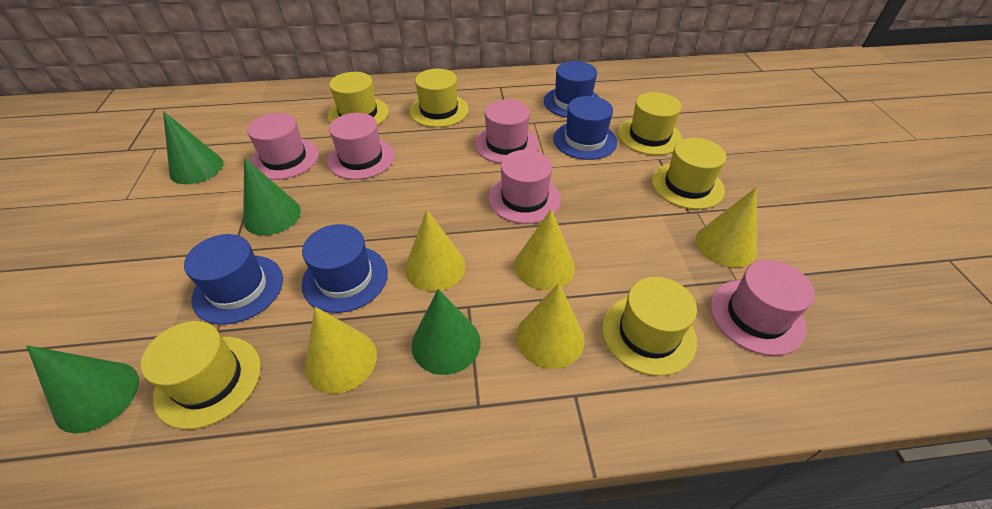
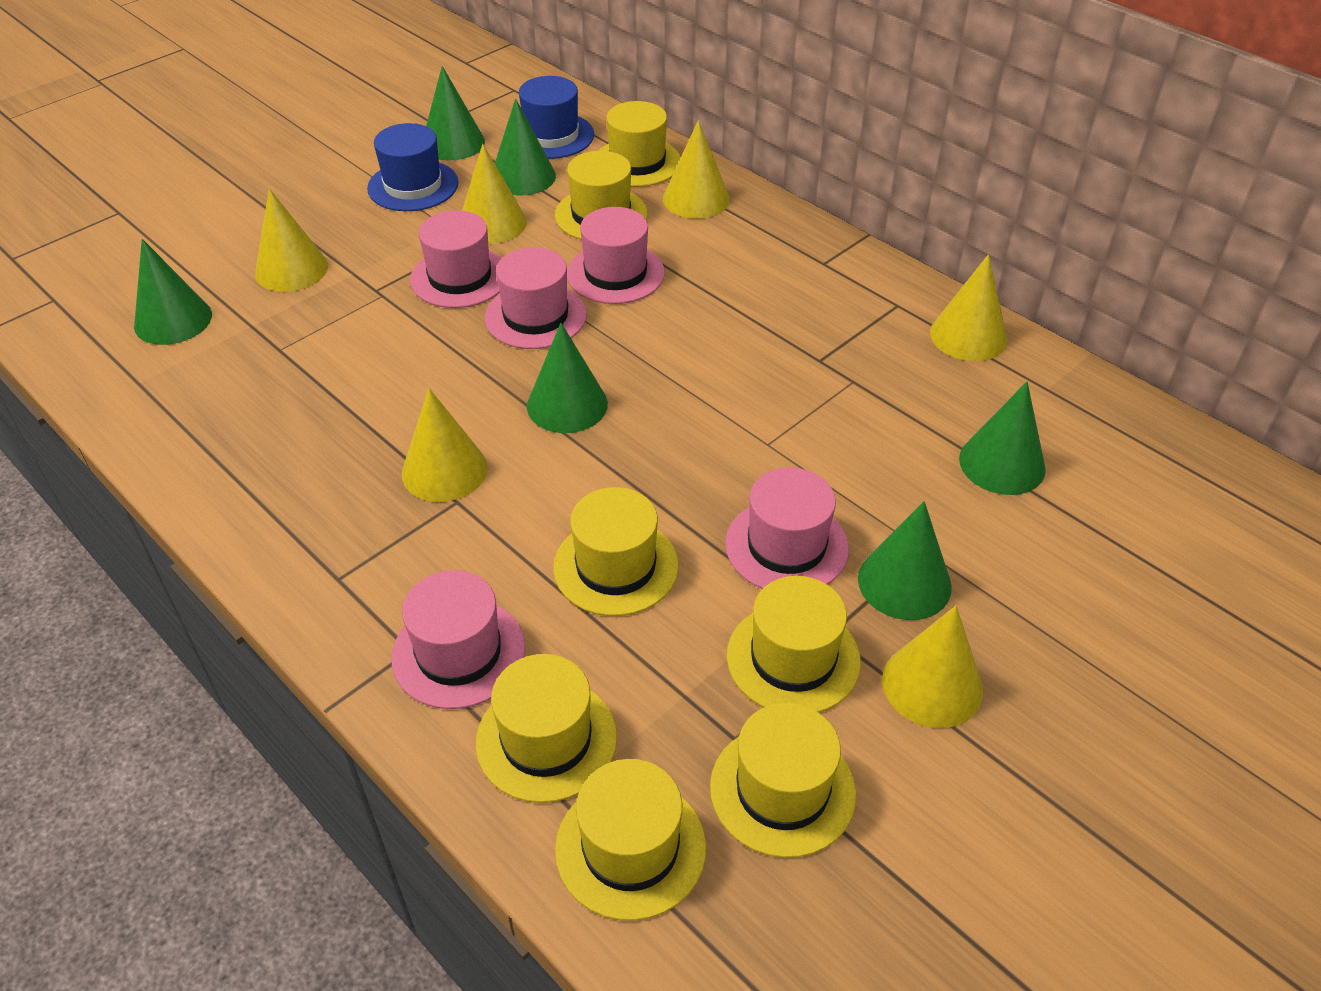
blue hat: 4 -> 2
green cone: 4 -> 6
yellow cone: 5 -> 6
yellow hat: 6 -> 7

